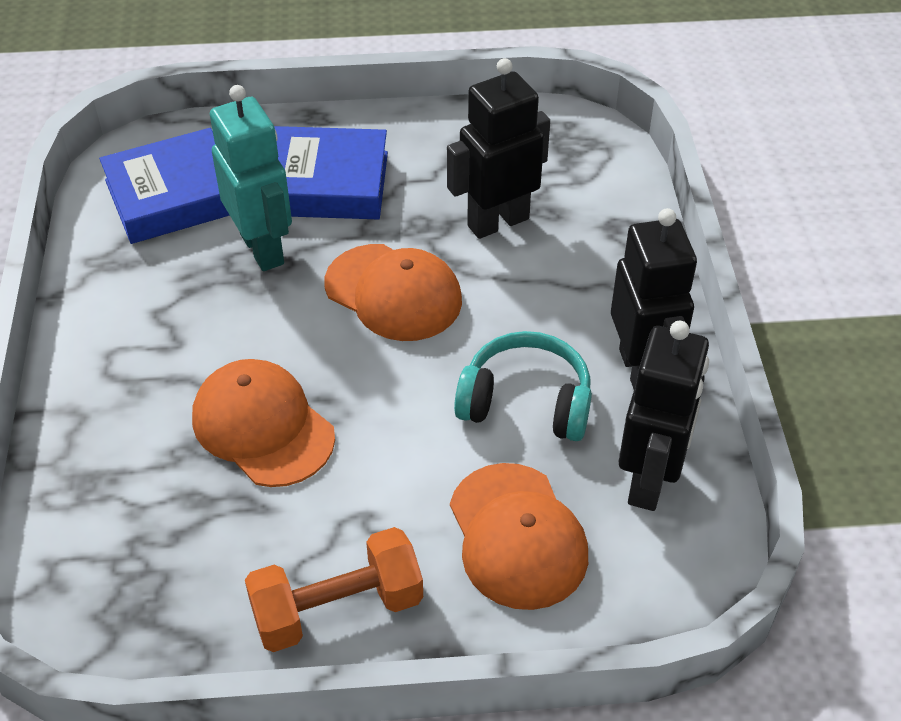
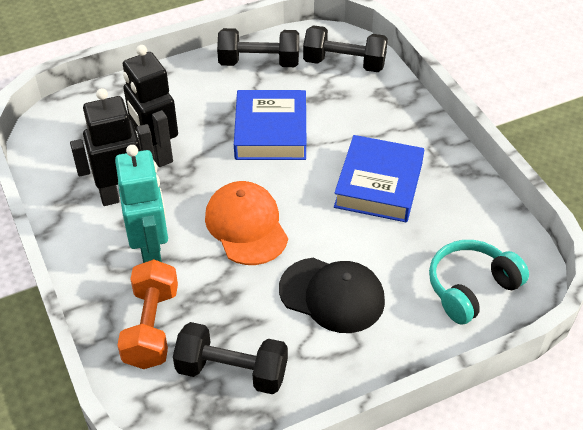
black cap: 0 -> 1
black dumbbell: 0 -> 3
black robot: 3 -> 2
orange cap: 3 -> 1

